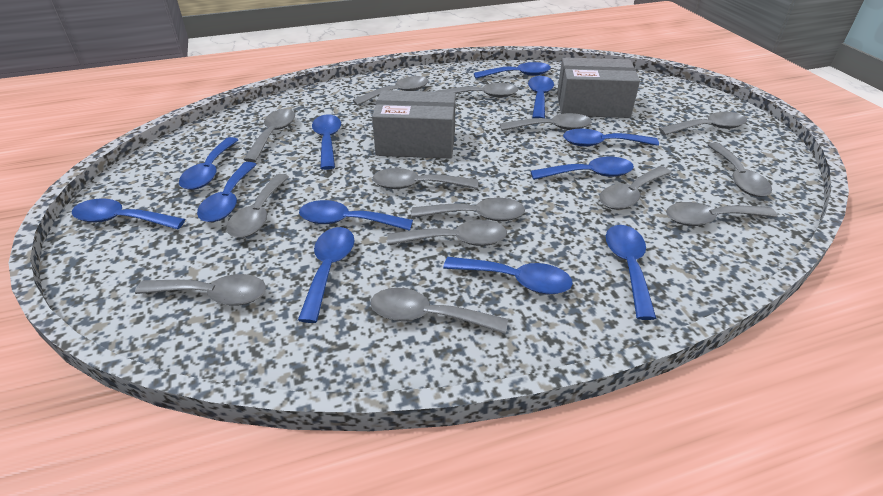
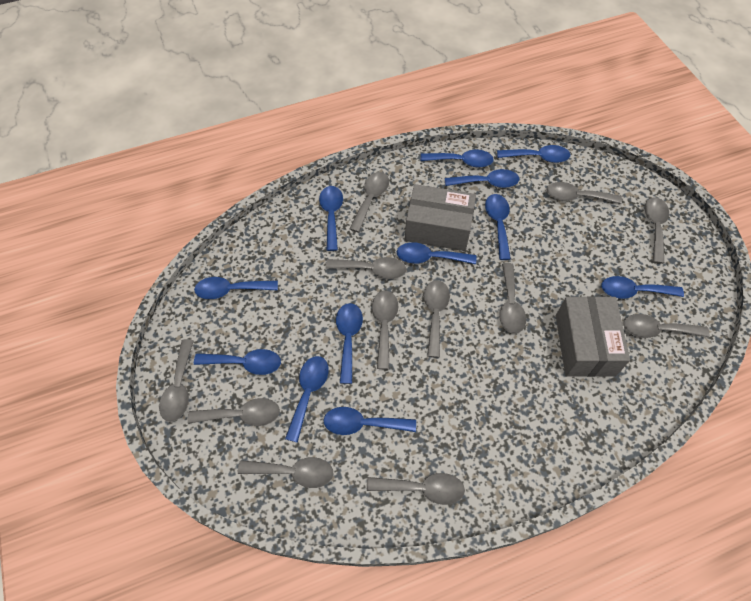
grey spoon: 14 -> 12

